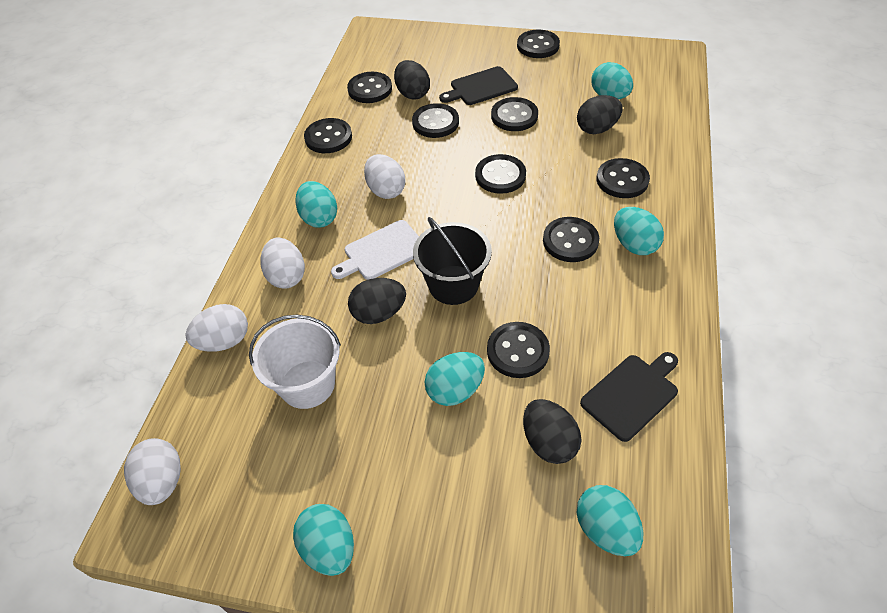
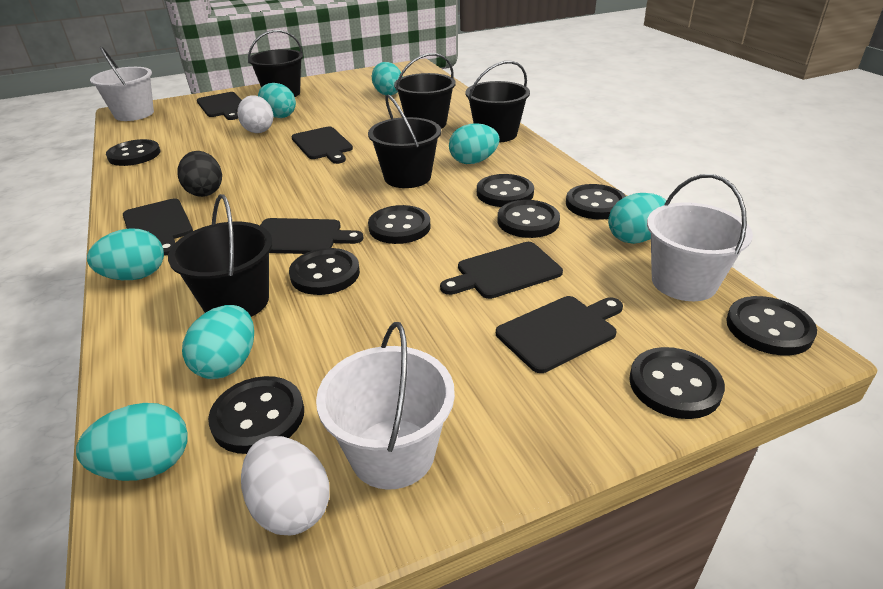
black bucket: 1 -> 5
black cutting board: 2 -> 6
black egg: 4 -> 1
turquoise egg: 6 -> 7
white bucket: 1 -> 3
white cutting board: 1 -> 0
white egg: 4 -> 2

